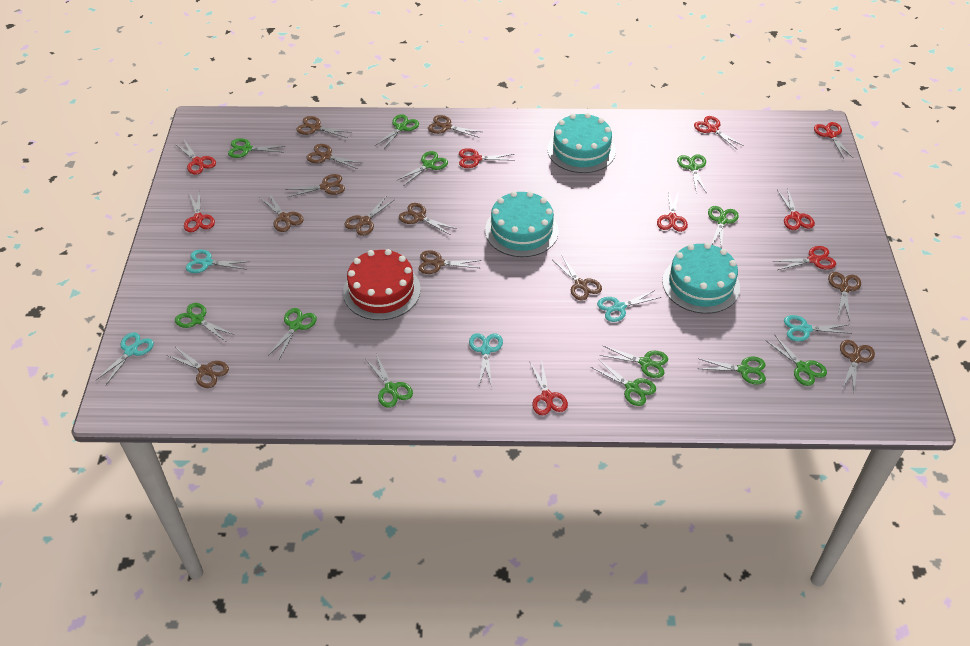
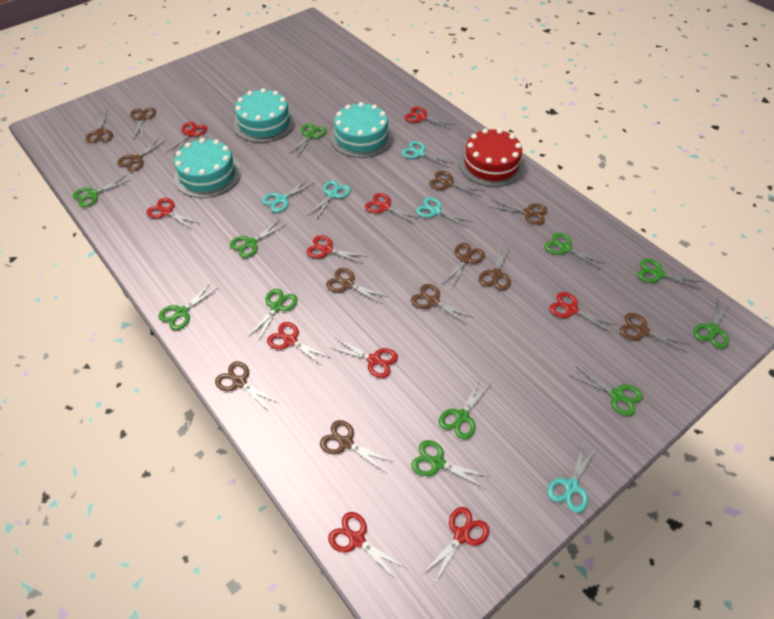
green scissors: 12 -> 11
red scissors: 9 -> 10

